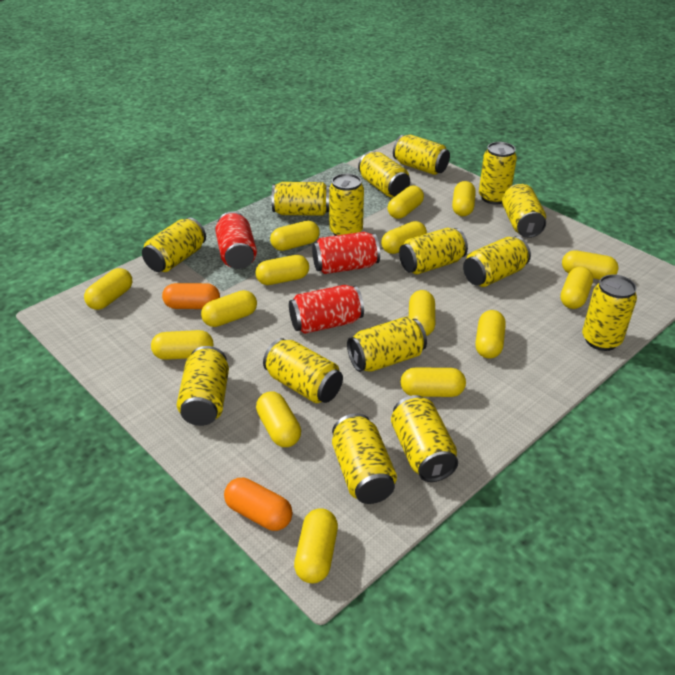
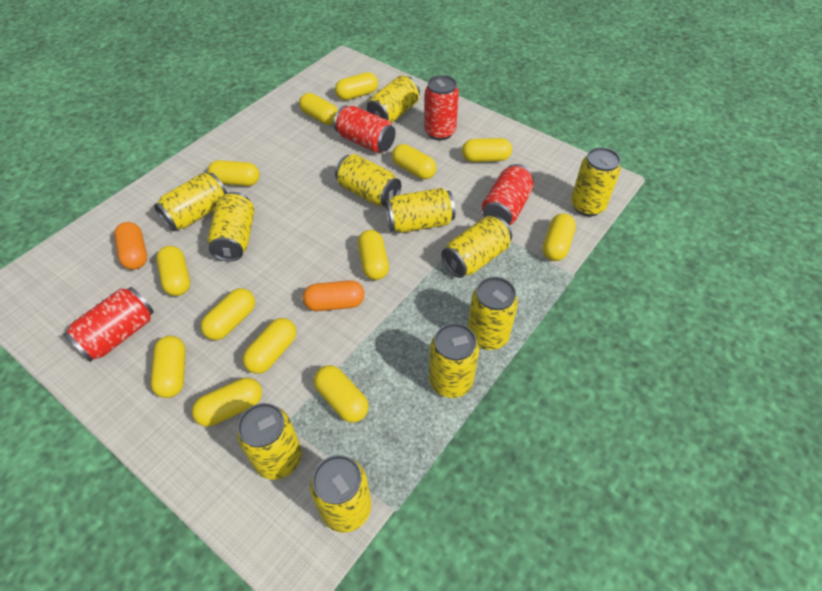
red can: 3 -> 4
yellow can: 15 -> 11
yellow capsule: 15 -> 13

